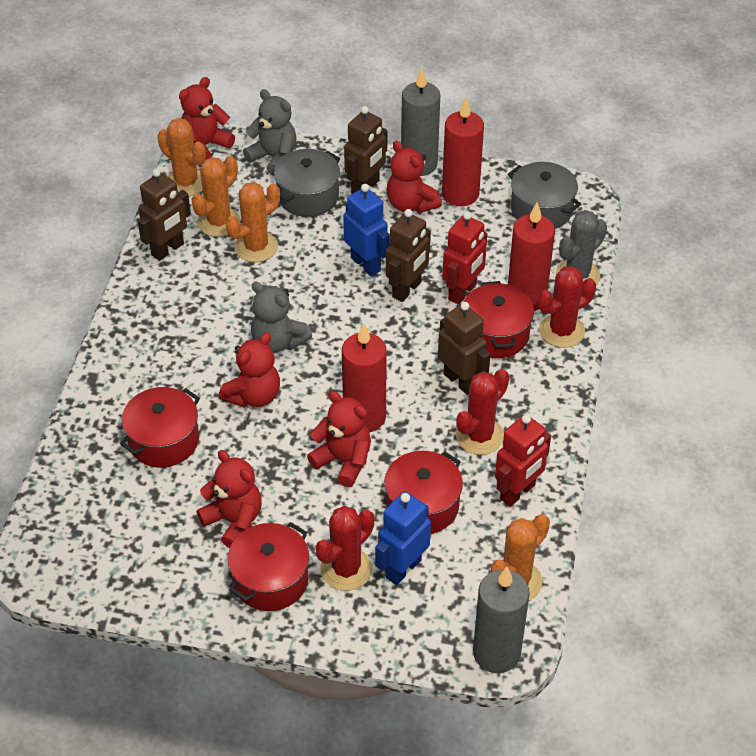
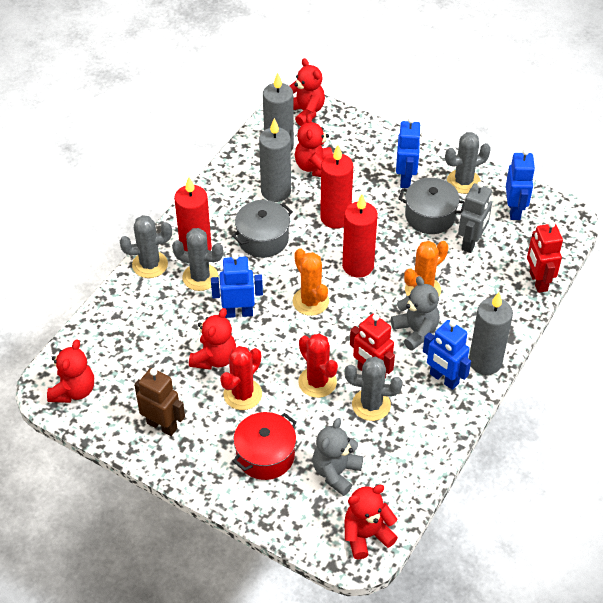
blue robot: 2 -> 4
brown robot: 4 -> 1
grey cactus: 1 -> 4
grey candle: 2 -> 3
grey robot: 0 -> 1
orange cactus: 4 -> 2
red cactus: 3 -> 2
red pot: 4 -> 1

